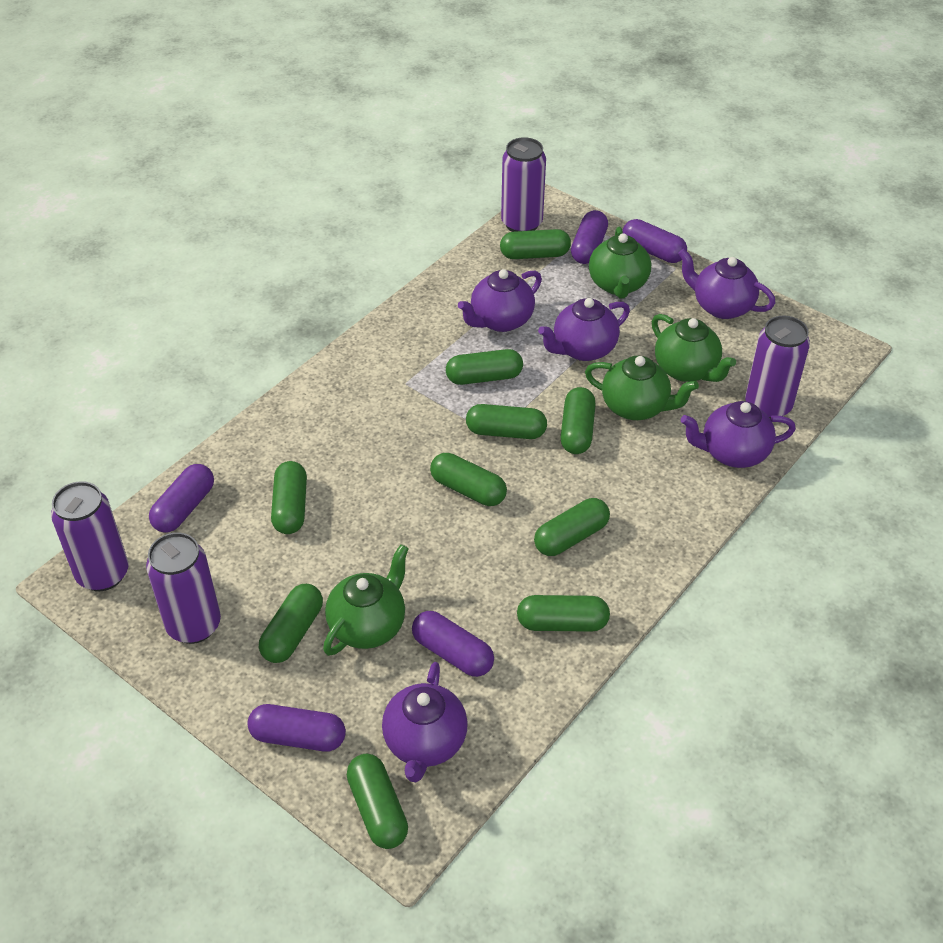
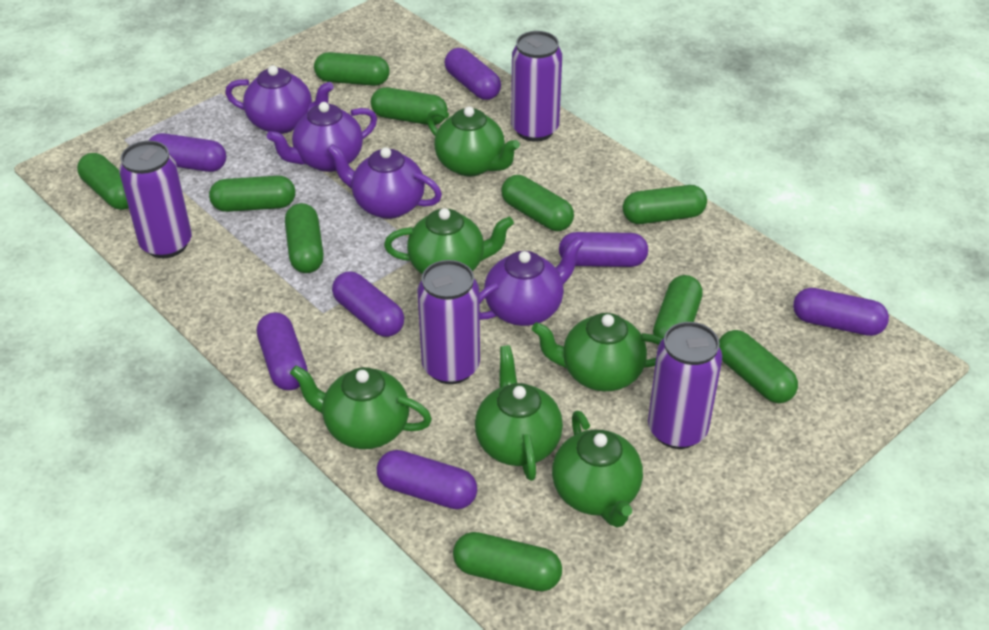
green teapot: 4 -> 6
purple capsule: 5 -> 7
purple teapot: 5 -> 4

